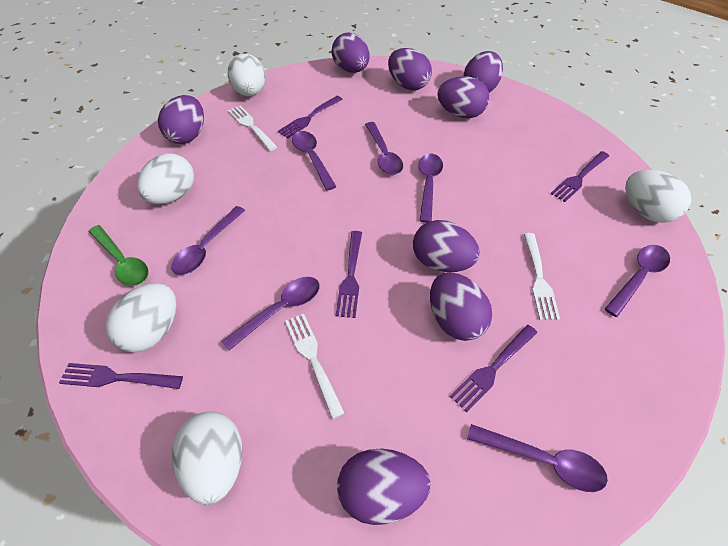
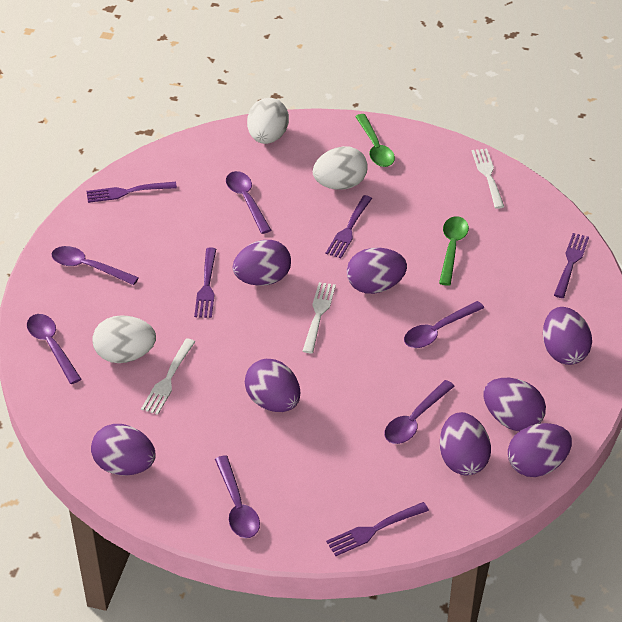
green spoon: 1 -> 2
purple spoon: 7 -> 6
white egg: 5 -> 3

